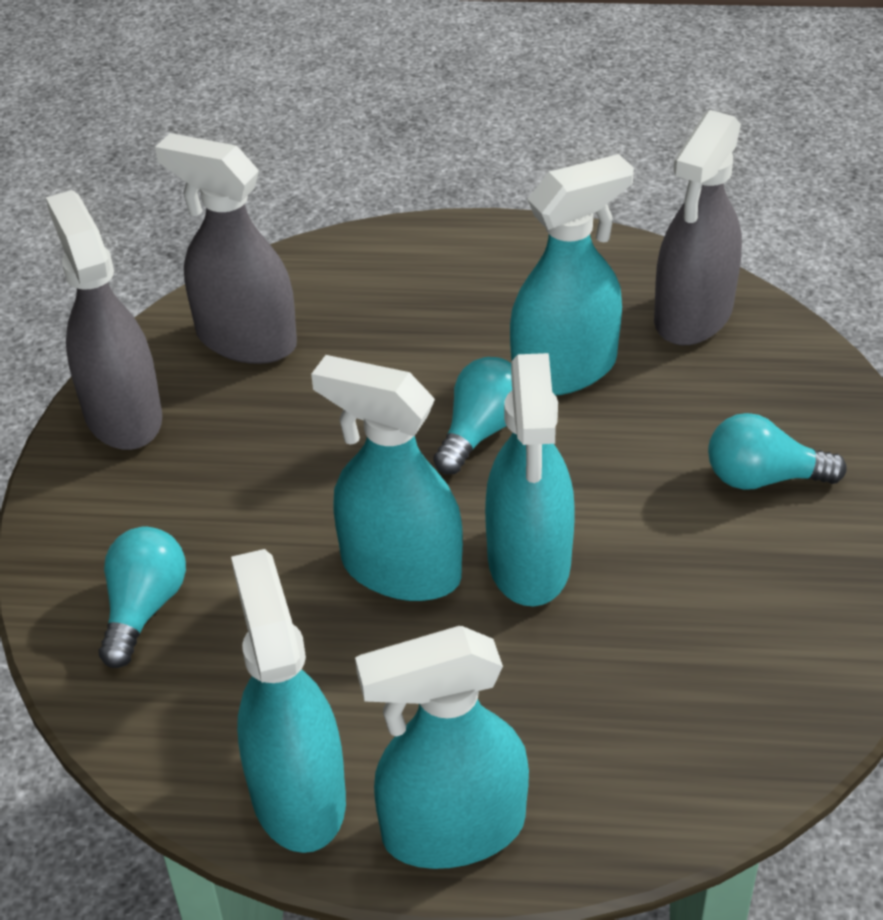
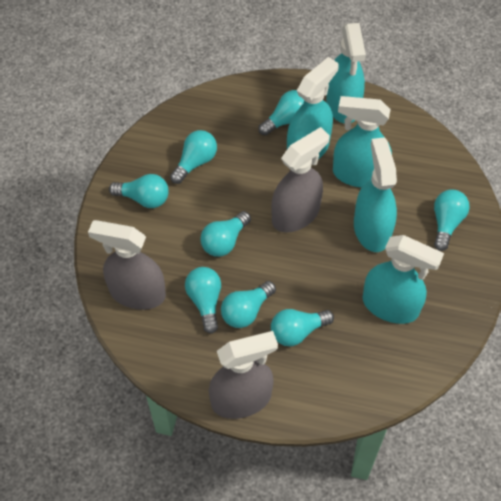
turquoise light bulb: 3 -> 8

